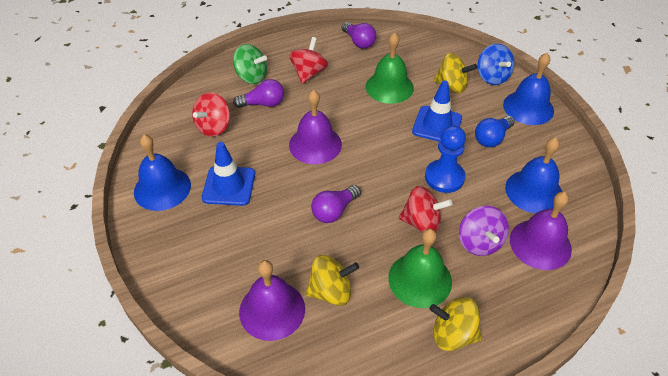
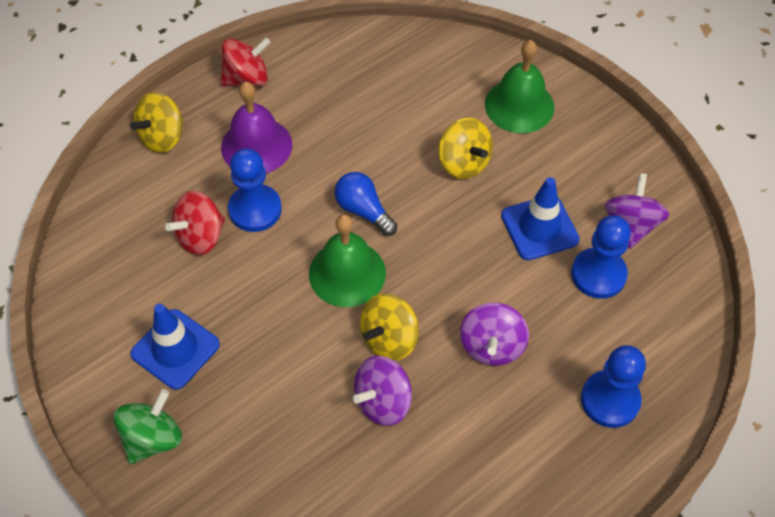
blue bell: 3 -> 0
blue pawn: 1 -> 3
blue spinning top: 1 -> 0
purple bell: 3 -> 1
purple light bulb: 3 -> 0
purple spinning top: 1 -> 3
red spinning top: 3 -> 2

